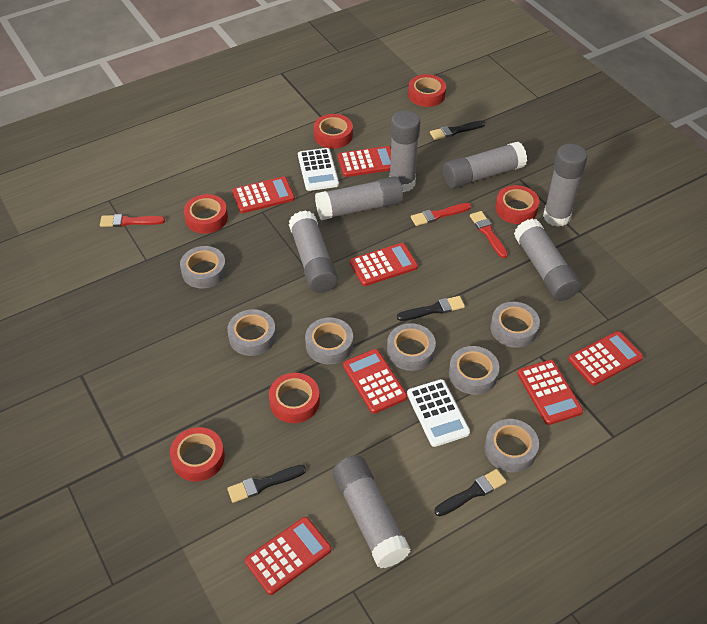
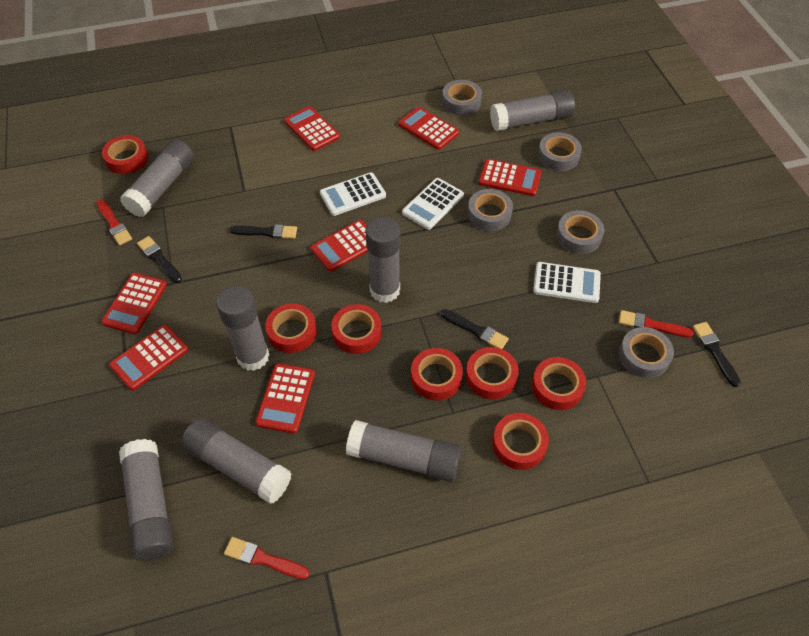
grey tape: 7 -> 5
red tape: 6 -> 7
white calculator: 2 -> 3

